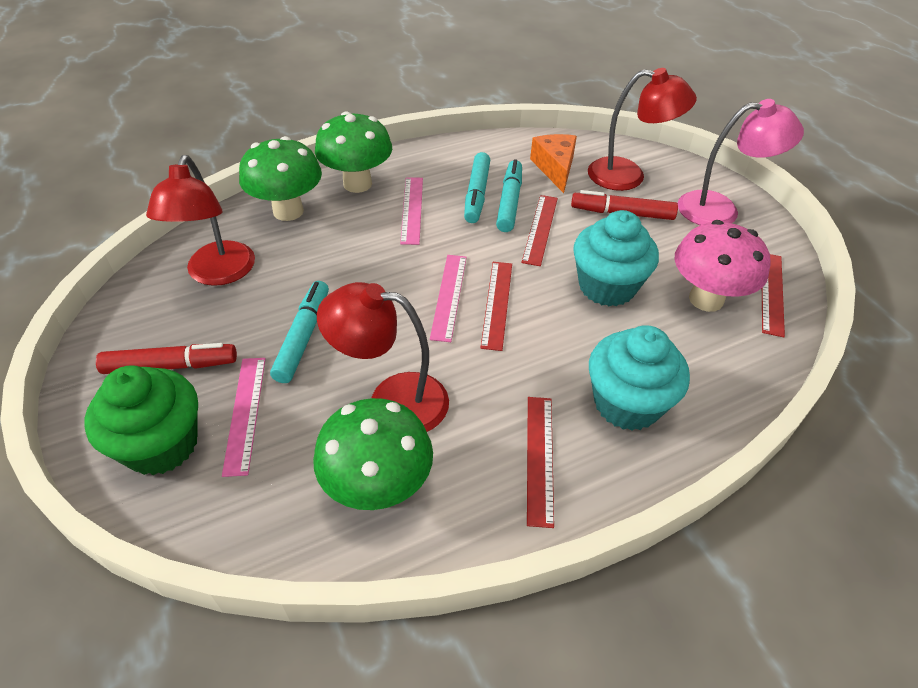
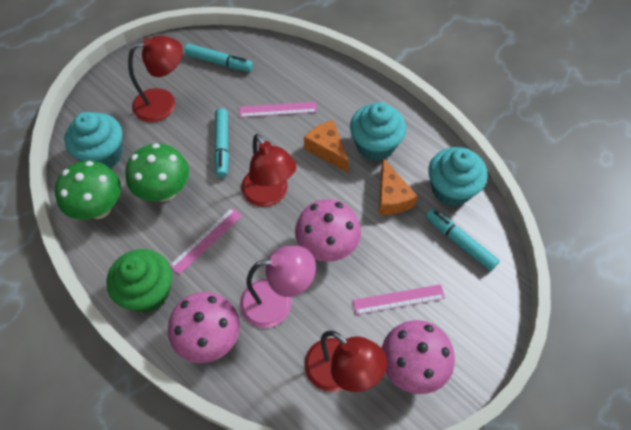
green mushroom: 3 -> 2
orange cheese: 1 -> 2
pink mushroom: 1 -> 3
red marker: 2 -> 0
red ruler: 4 -> 0
turquoise cupcake: 2 -> 3

